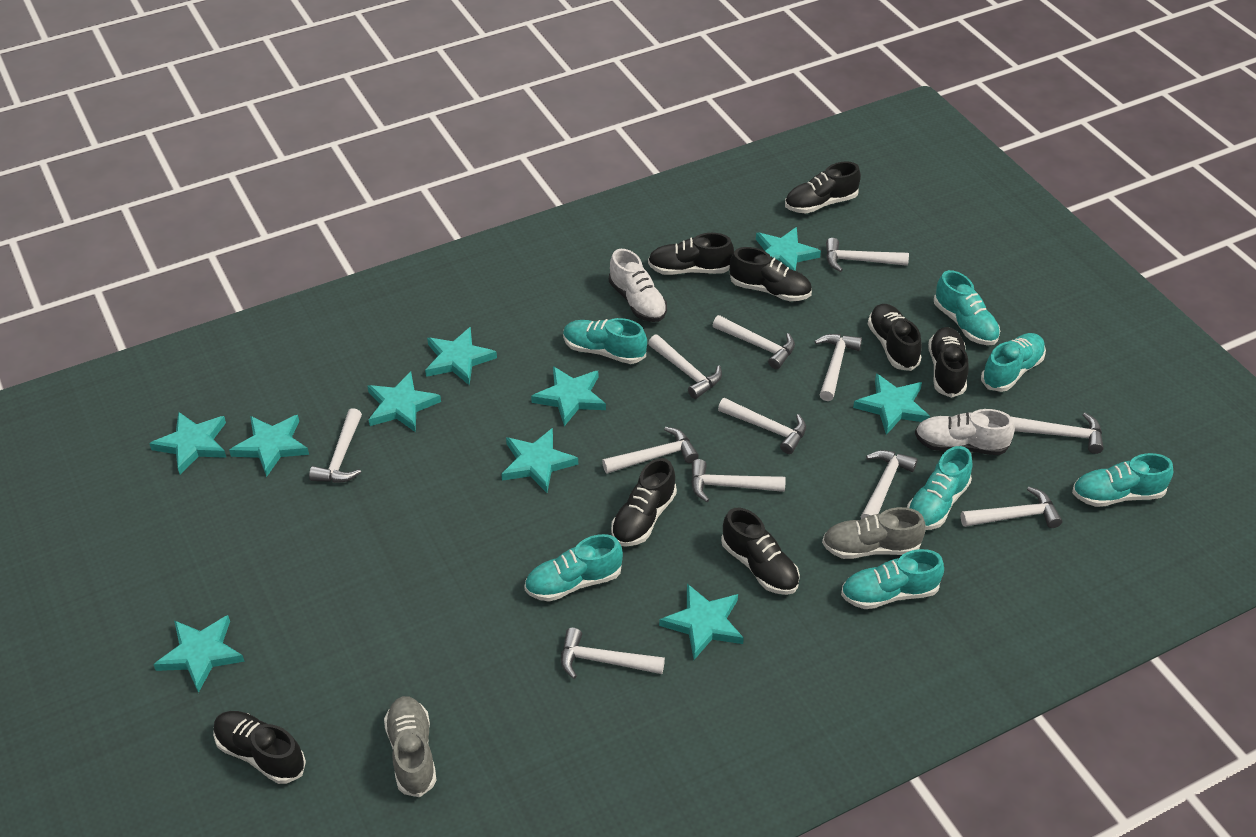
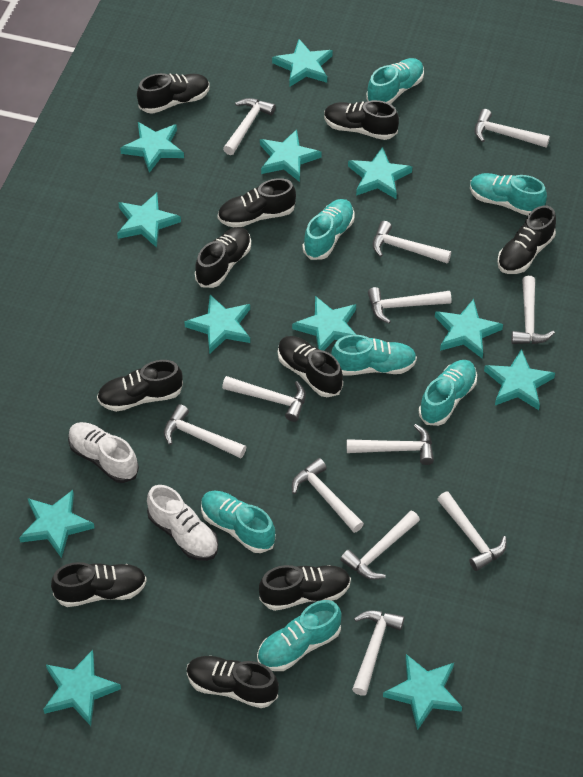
black shoe: 8 -> 10
grey shoe: 2 -> 0
turquoise star: 10 -> 12

